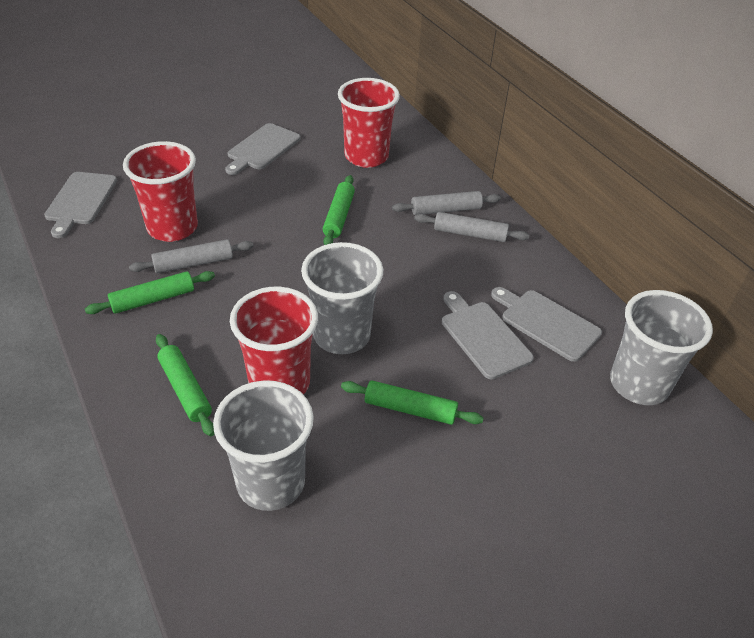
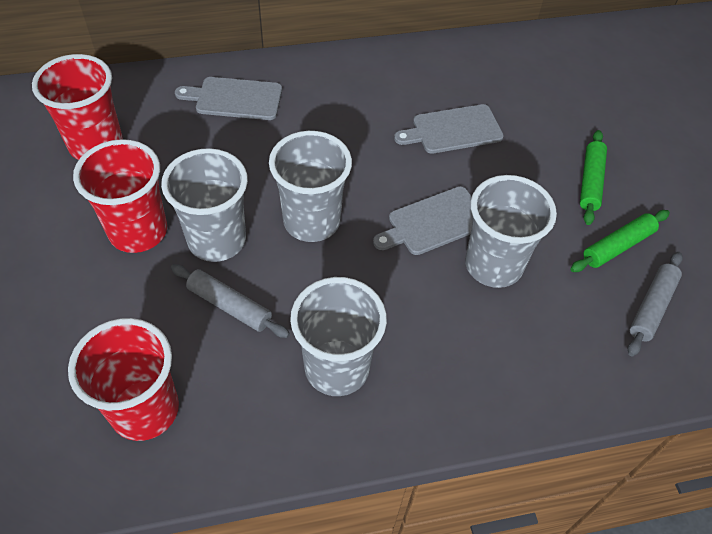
green rolling pin: 4 -> 2
grey cup: 3 -> 4
grey cutting board: 4 -> 3
grey rolling pin: 3 -> 2

